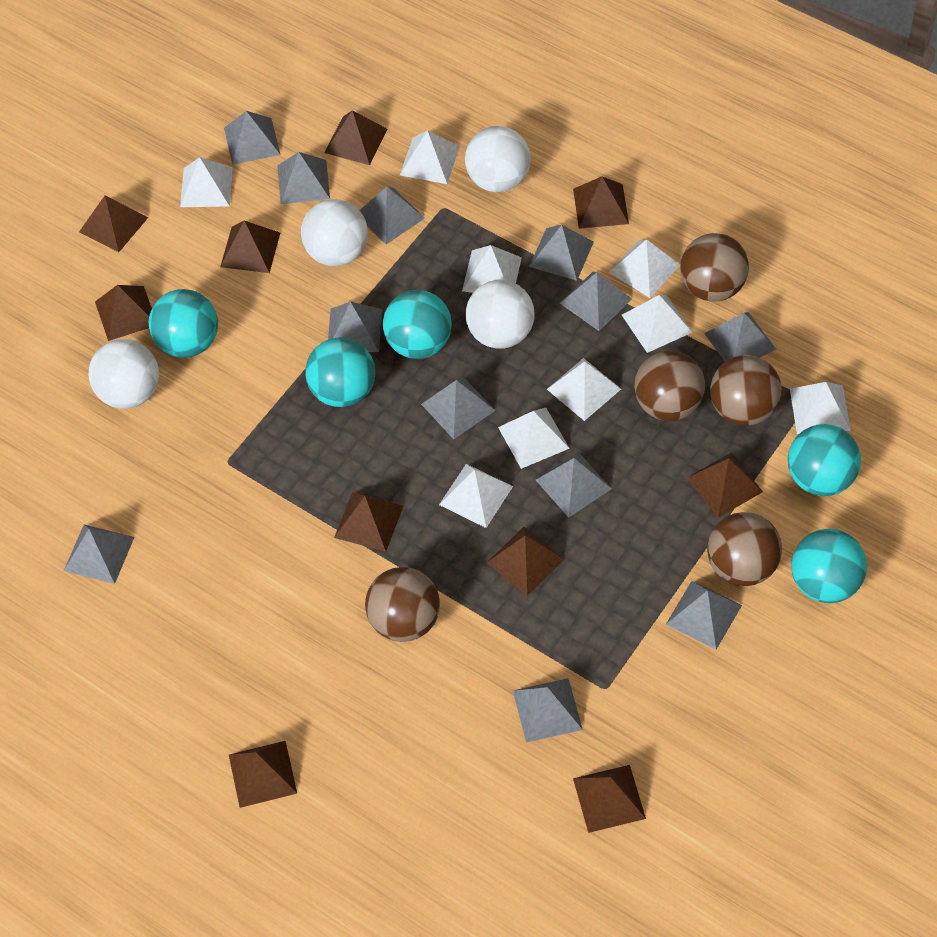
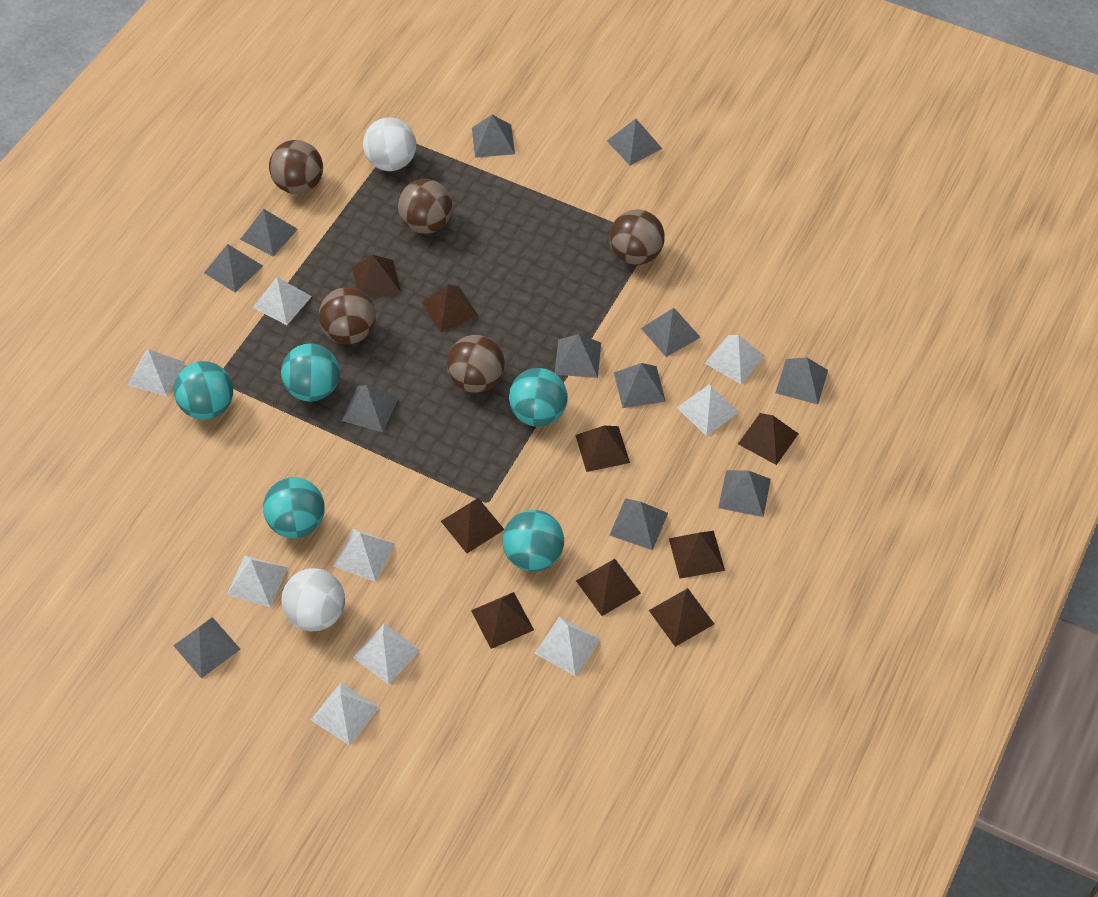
brown pyramid: 10 -> 9
white ball: 4 -> 2

